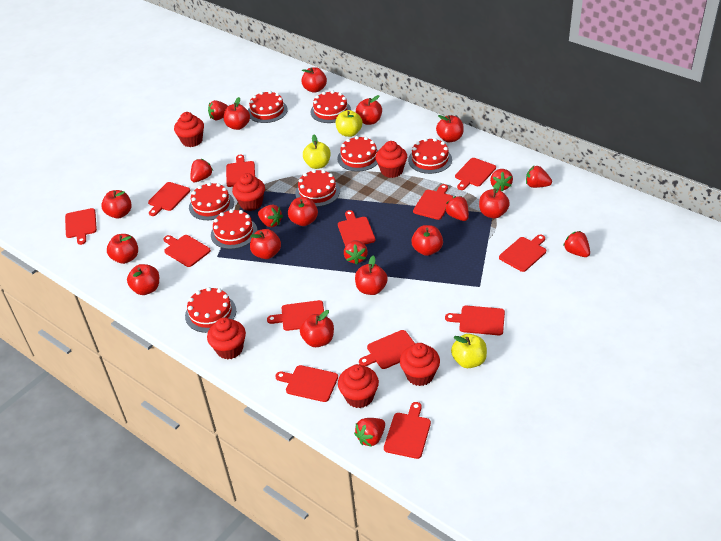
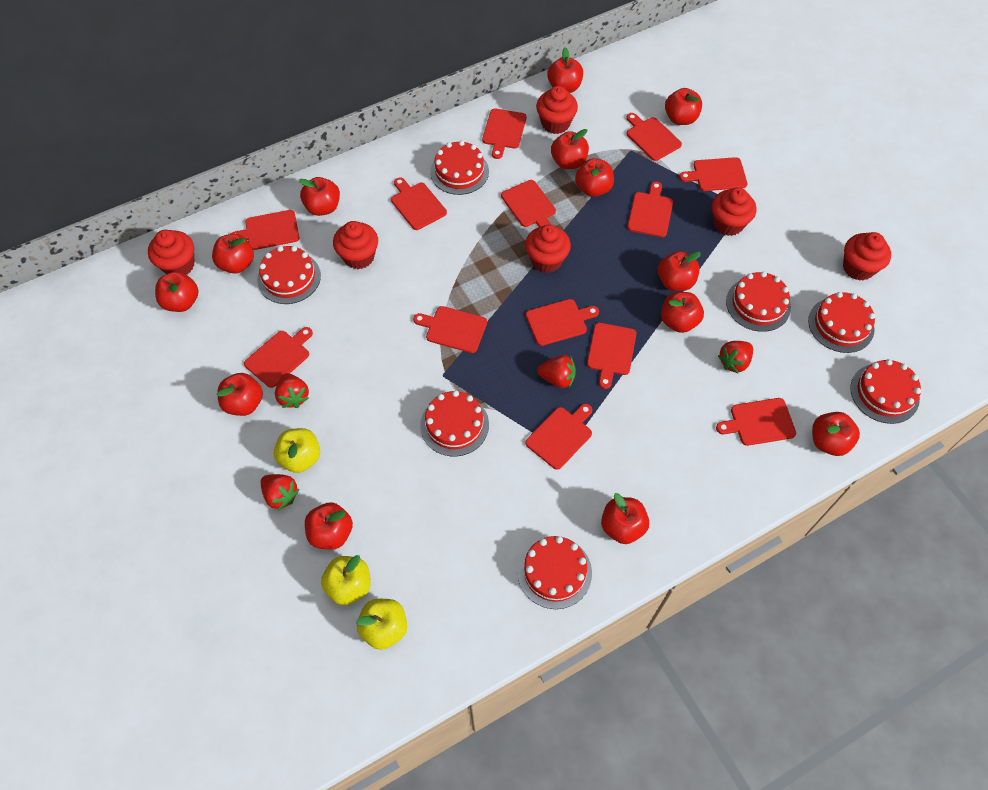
red cake: 8 -> 7
red strawberry: 9 -> 4

